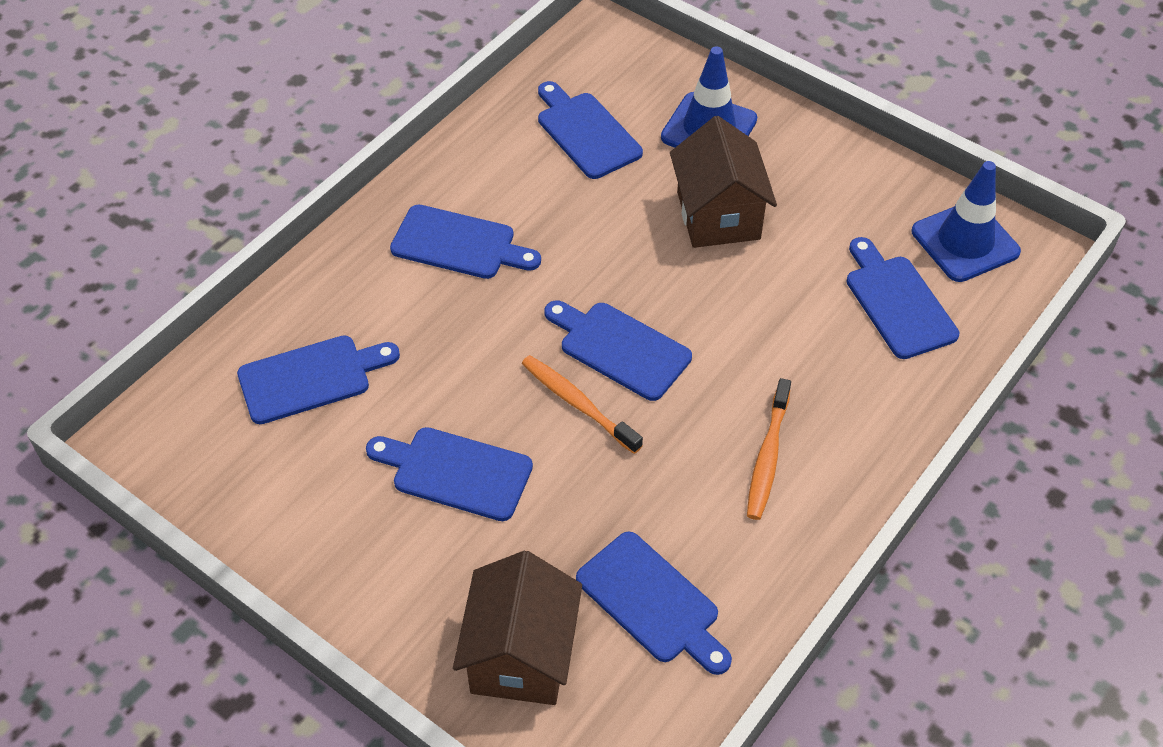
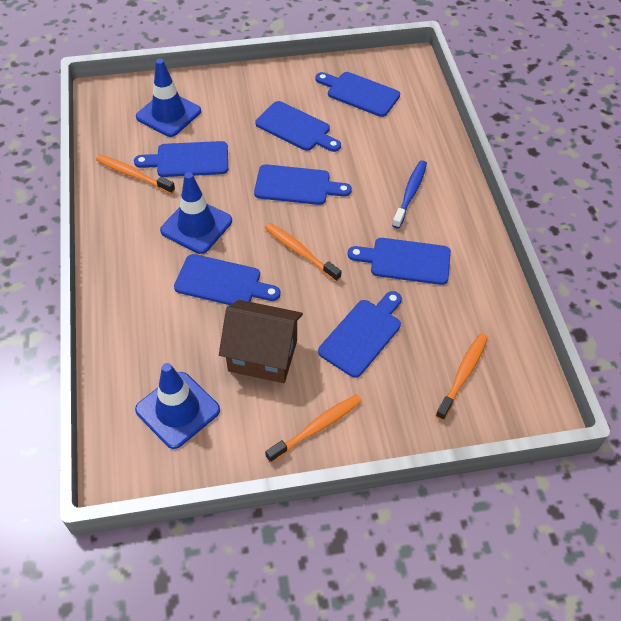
blue toothbrush: 0 -> 1
blue traffic cone: 2 -> 3
brown house: 2 -> 1
orange toothbrush: 2 -> 4

